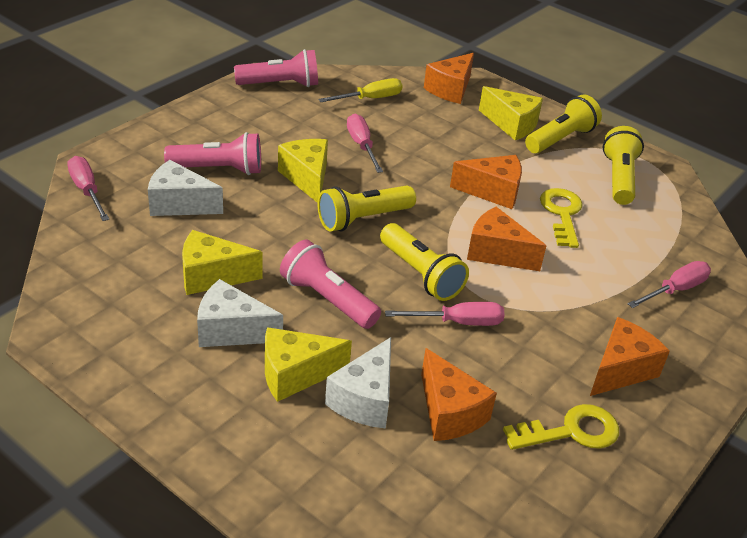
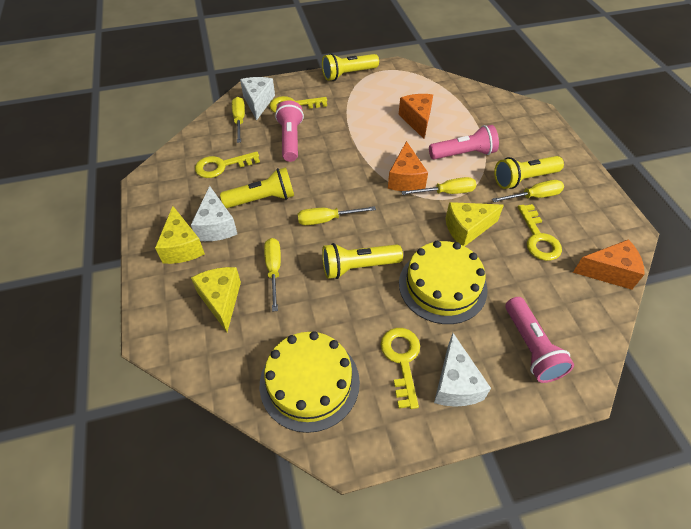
orange cheese: 5 -> 3
pink screwdriver: 4 -> 0
yellow cake: 0 -> 2
yellow cheese: 4 -> 3
yellow key: 2 -> 4
yellow screwdriver: 1 -> 5

